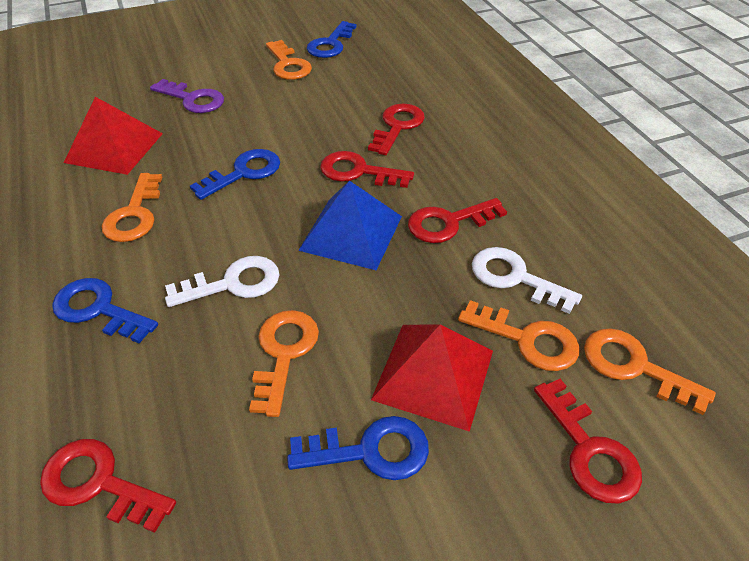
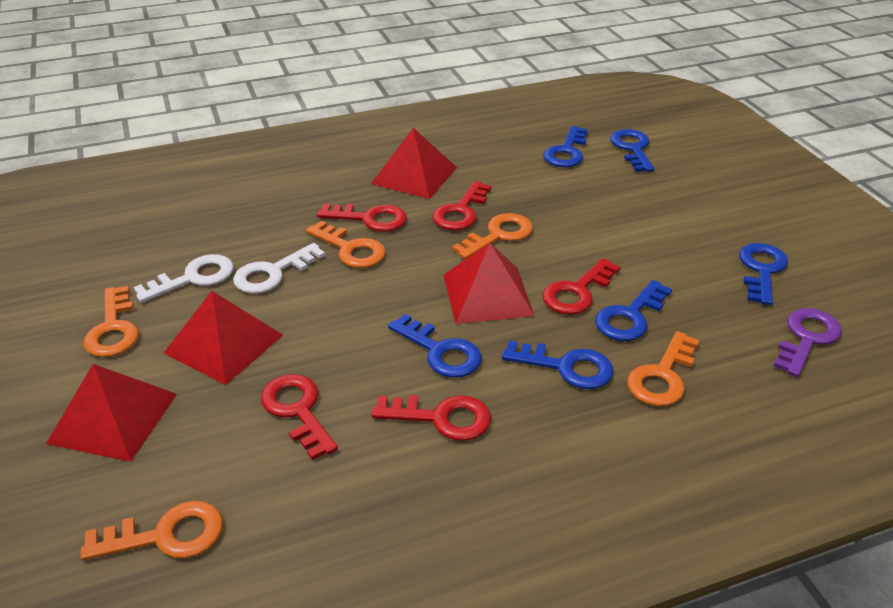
blue key: 4 -> 6
blue pyramid: 1 -> 0
red pyramid: 2 -> 4

